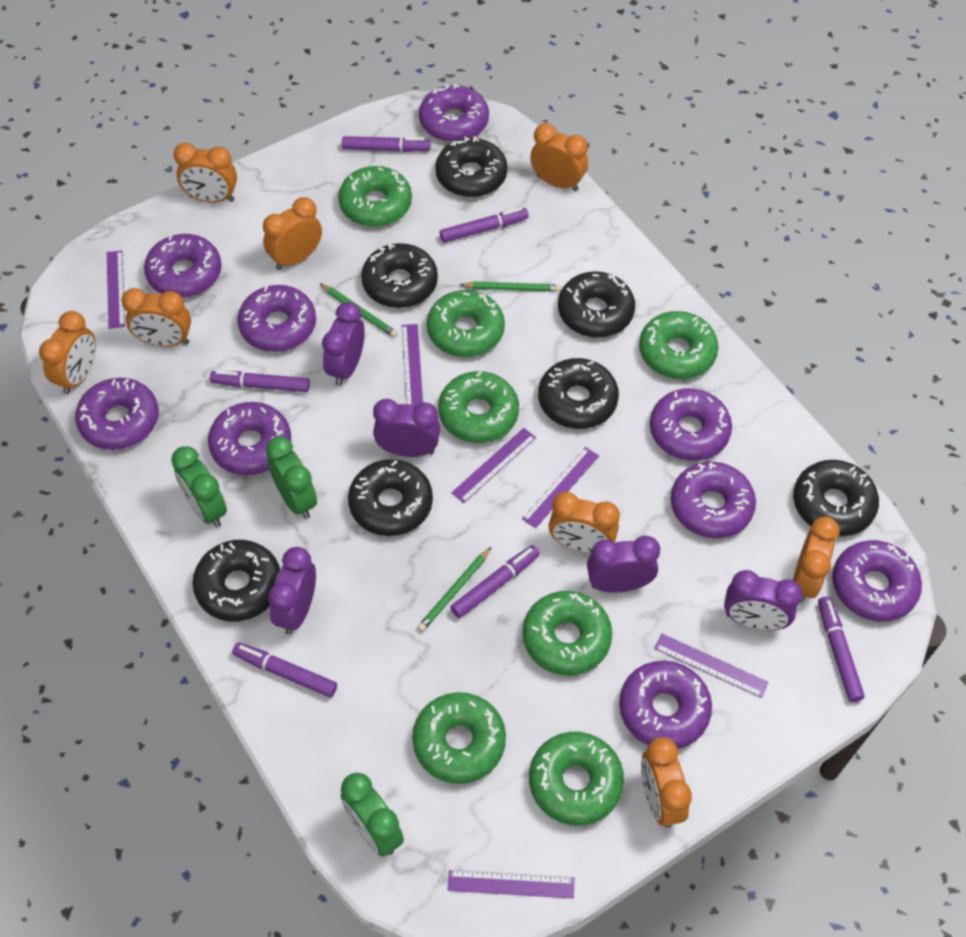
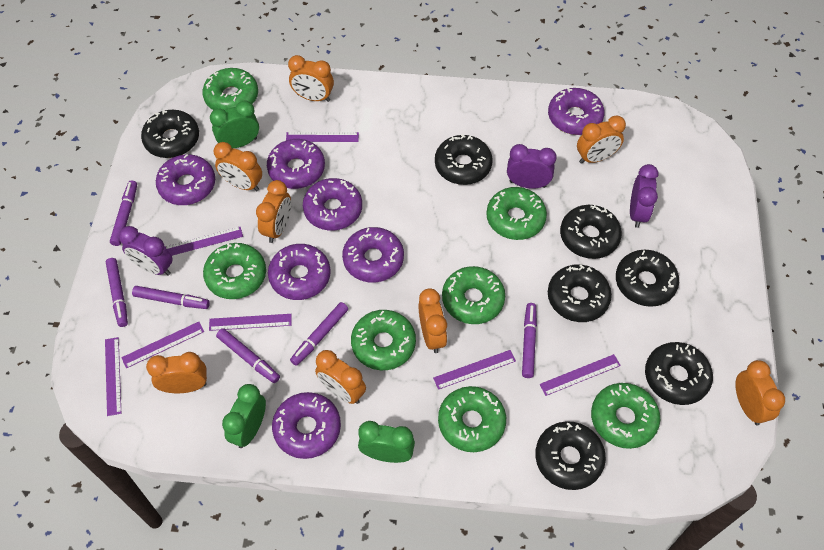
green pencil: 3 -> 0
purple clock: 5 -> 3
purple donut: 9 -> 7
purple ruler: 6 -> 7

